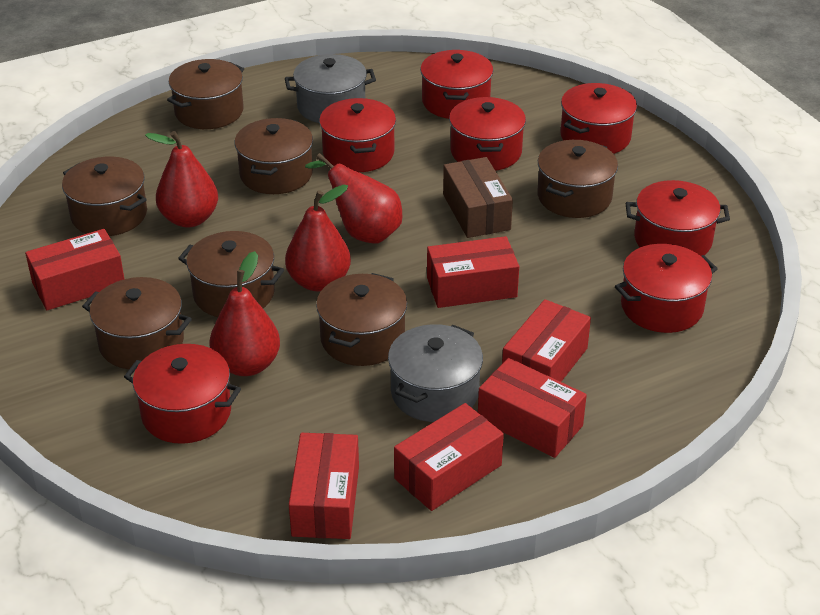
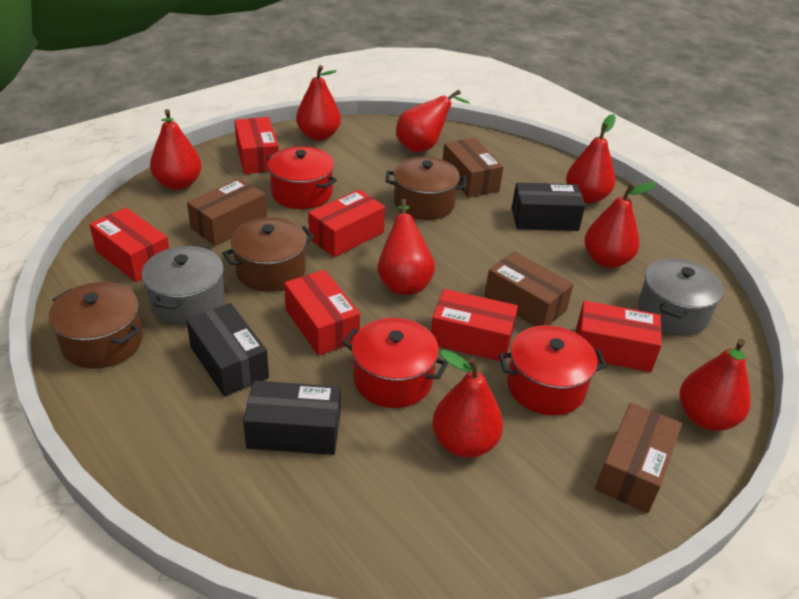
black box: 0 -> 3
brown box: 1 -> 4
brown pot: 7 -> 3
red pear: 4 -> 8
red pot: 7 -> 3

